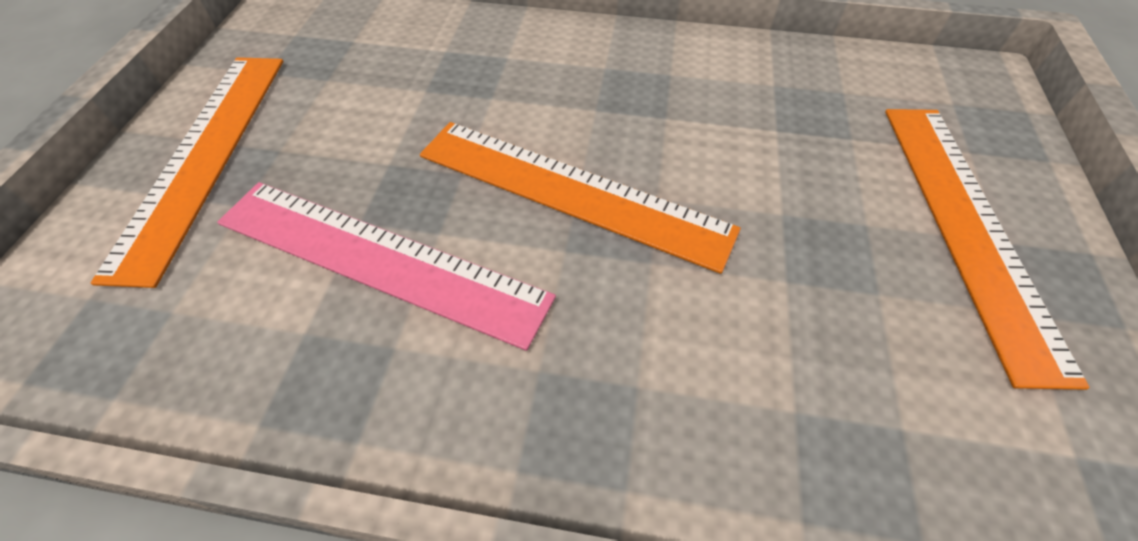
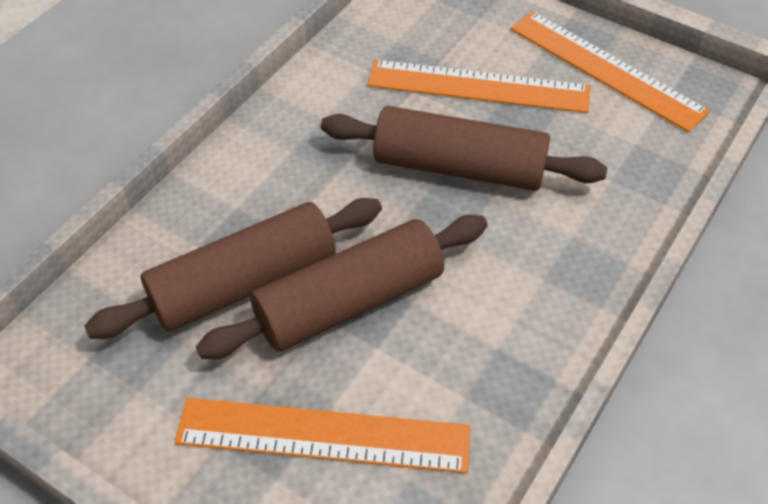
brown rolling pin: 0 -> 3
pink ruler: 1 -> 0

